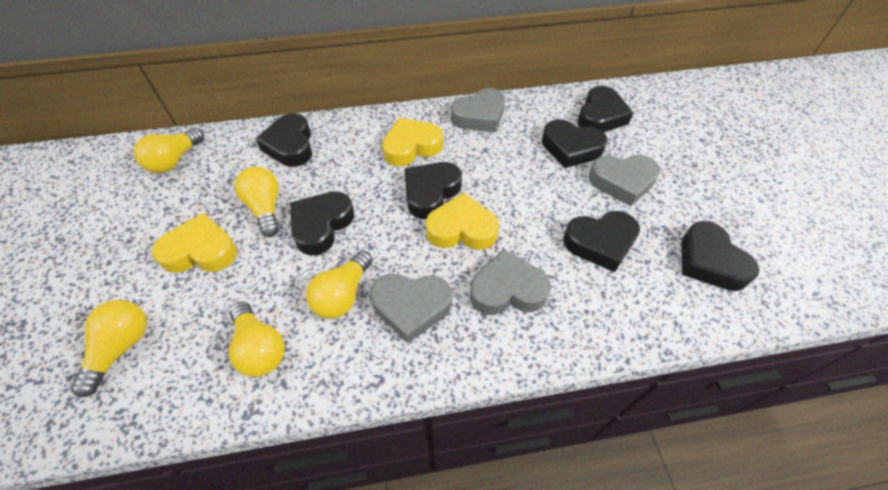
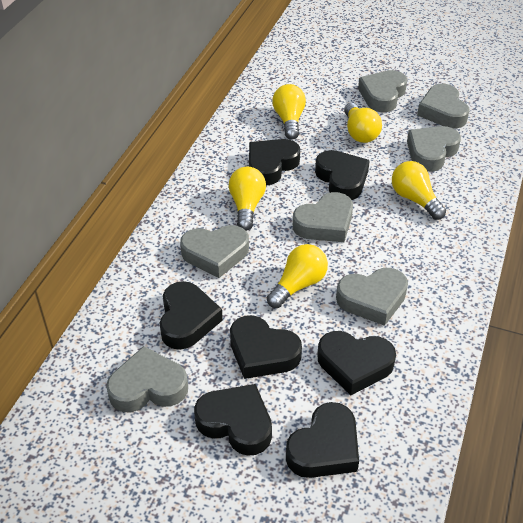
grey heart: 4 -> 7
yellow heart: 3 -> 0

